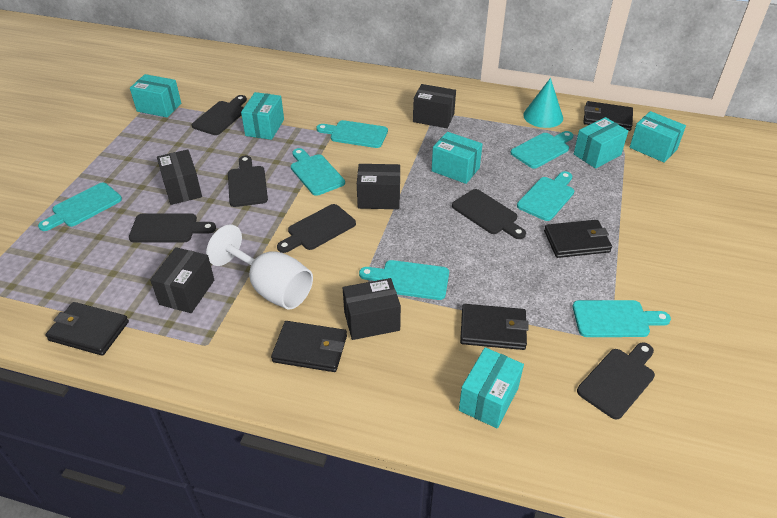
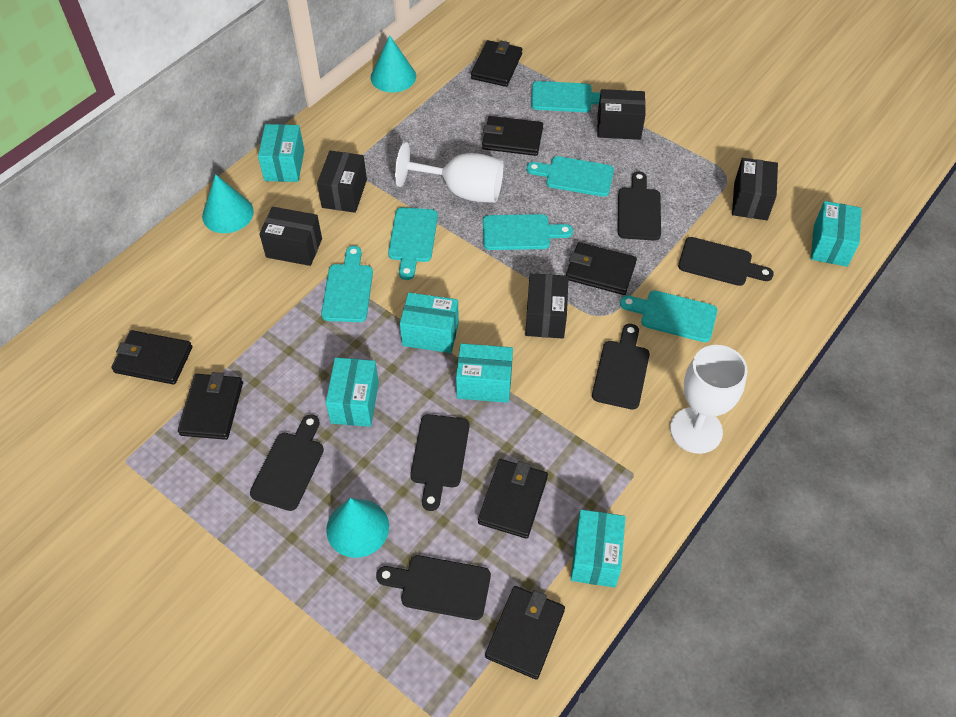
black wallet: 5 -> 7
turquoise cone: 1 -> 3
turquoise cutting board: 7 -> 6
white goblet: 1 -> 2

